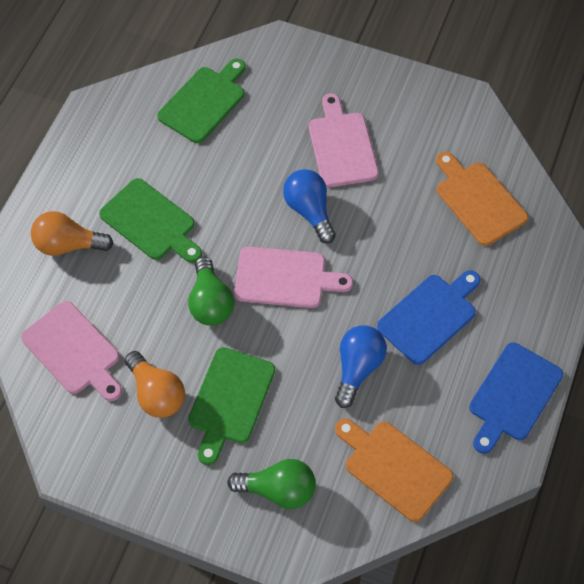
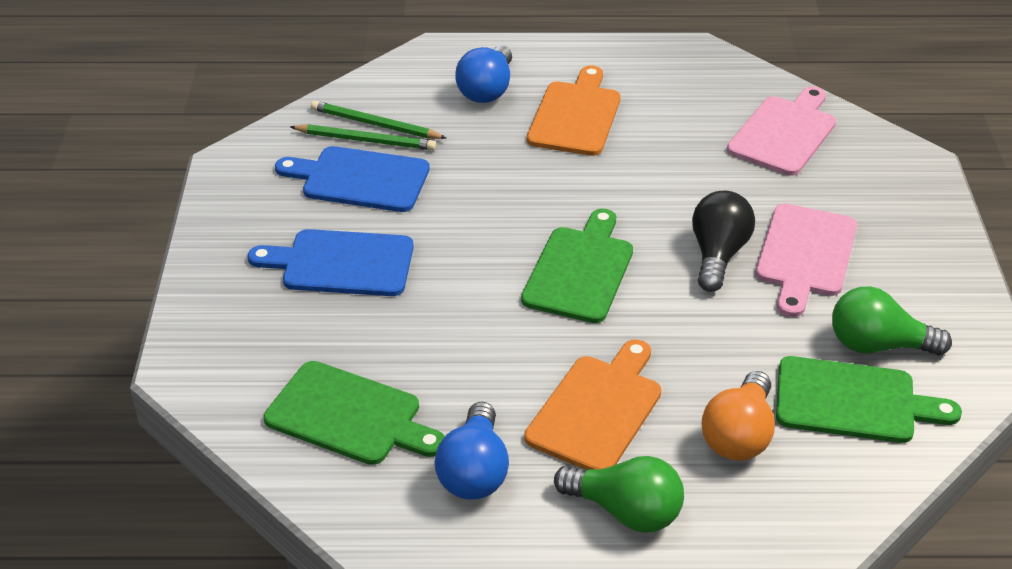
black light bulb: 0 -> 1
green pencil: 0 -> 2
orange light bulb: 2 -> 1
pink cutting board: 3 -> 2

